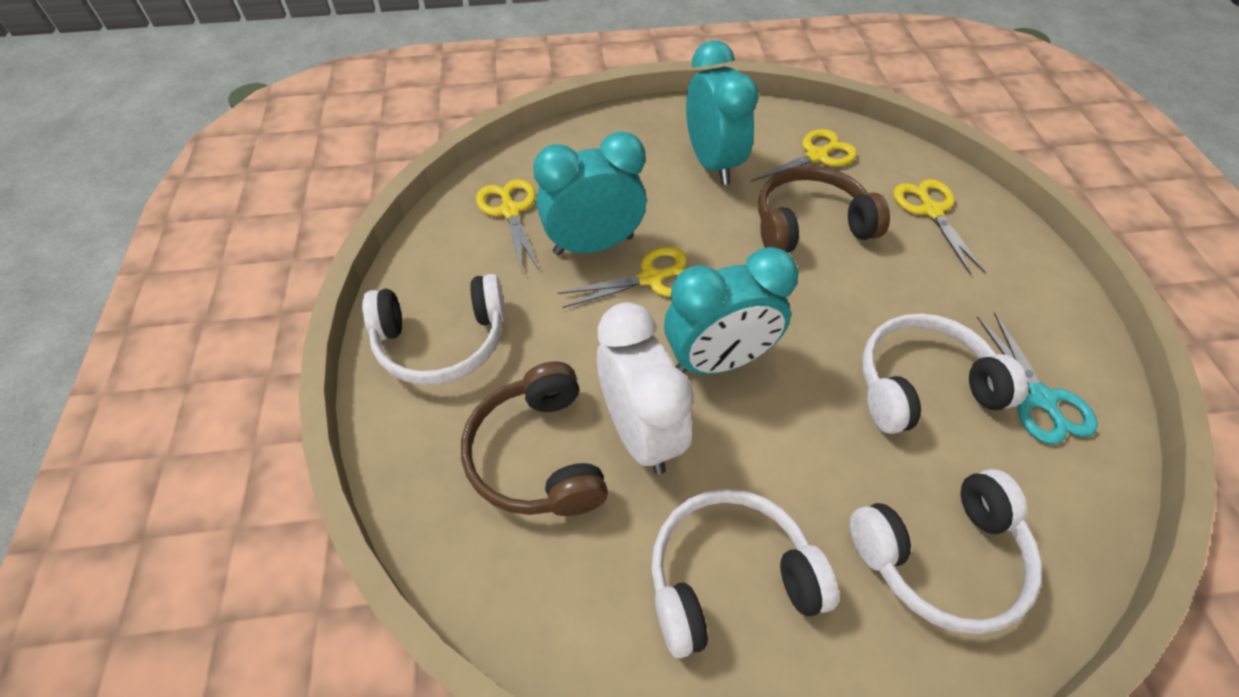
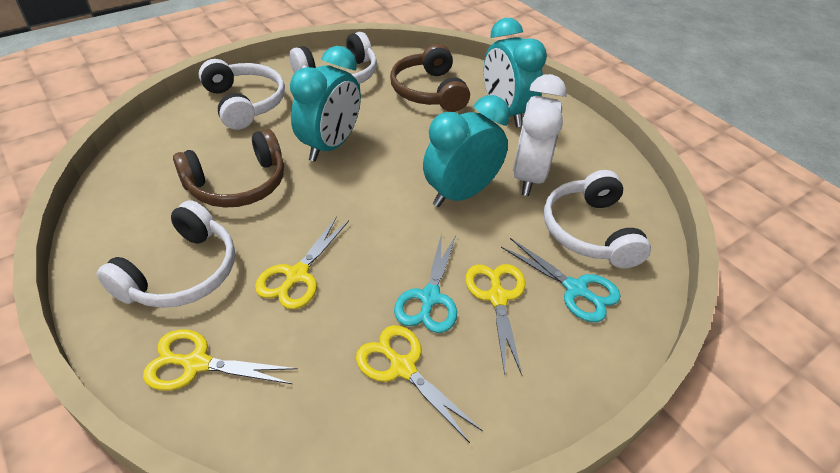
turquoise scissors: 1 -> 2

